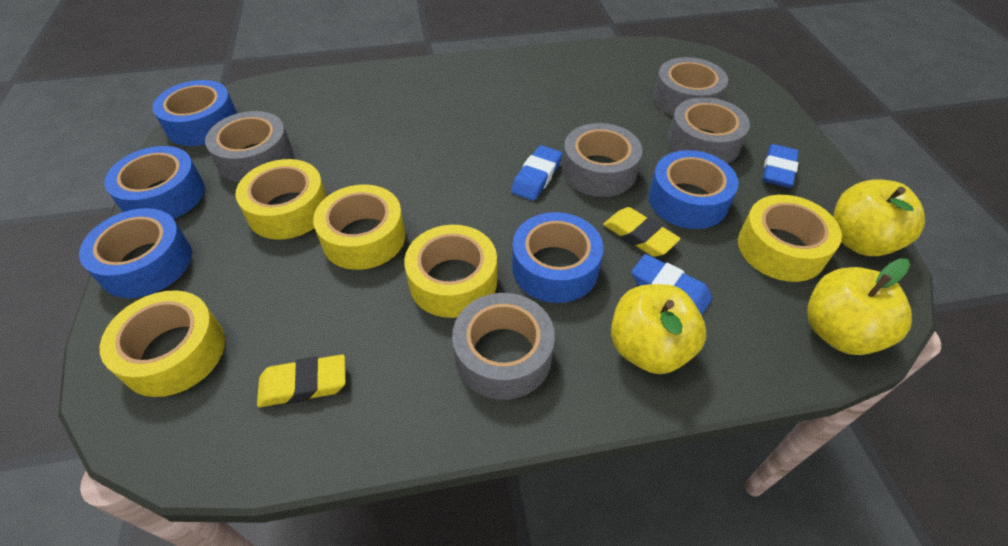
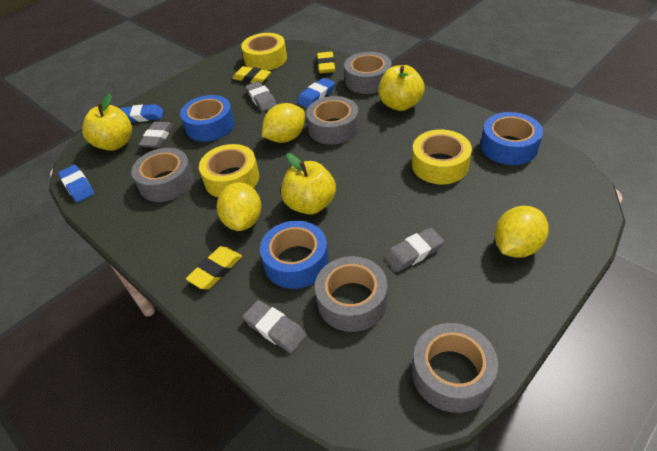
blue tape: 5 -> 3
grey eraser: 0 -> 4
yellow eraser: 2 -> 3
yellow lemon: 0 -> 3
yellow tape: 5 -> 3

